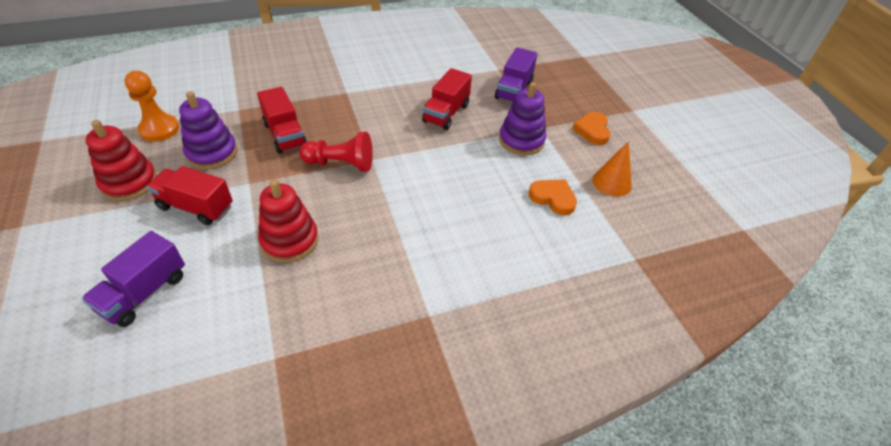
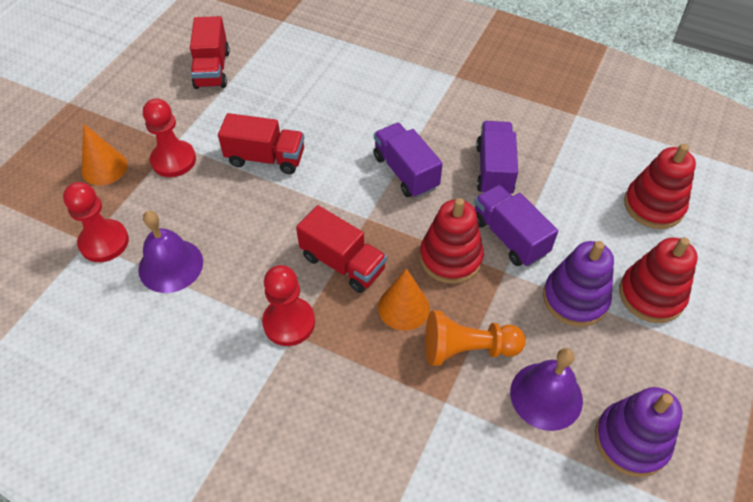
orange cone: 1 -> 2
orange heart: 2 -> 0
purple bell: 0 -> 2
purple truck: 2 -> 3
red pawn: 1 -> 3
red stacking toy: 2 -> 3

